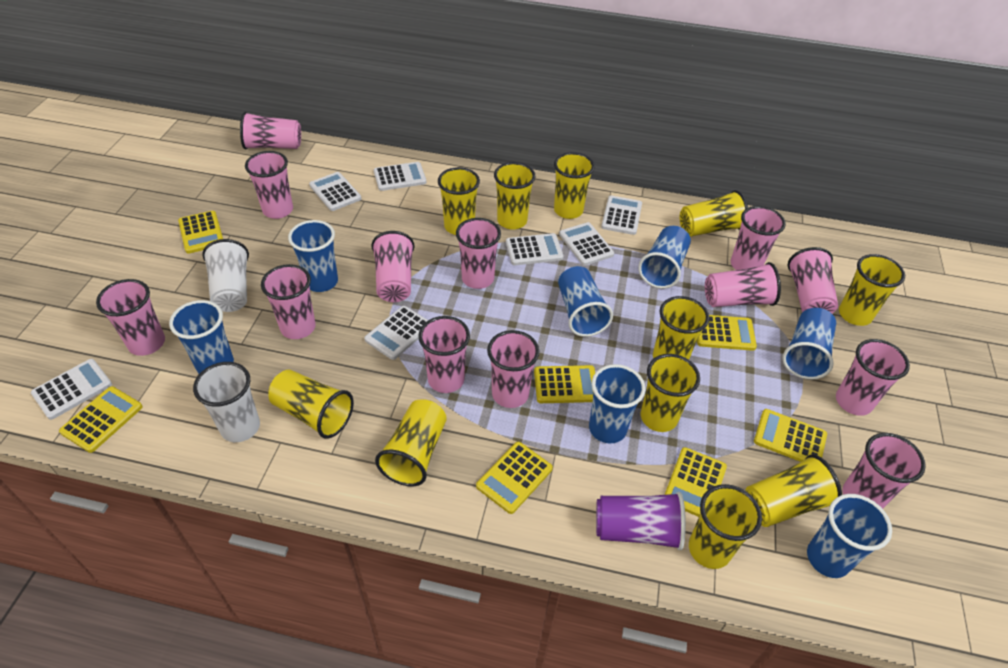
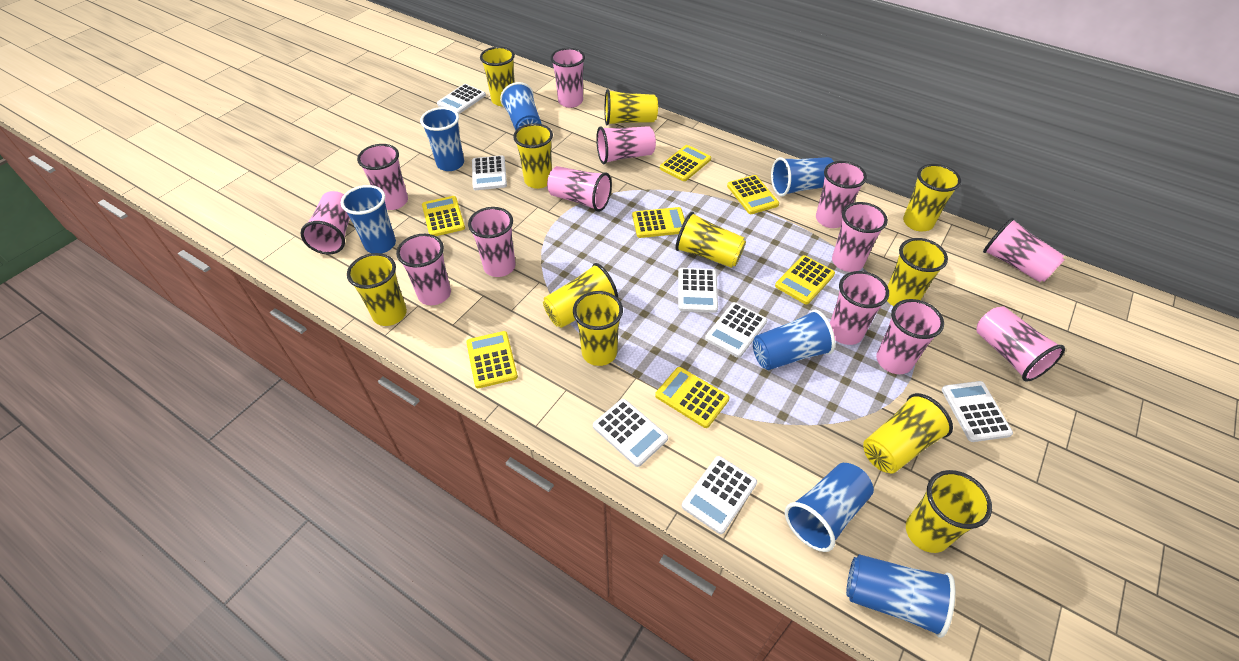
purple cup: 1 -> 0
white cup: 2 -> 0

